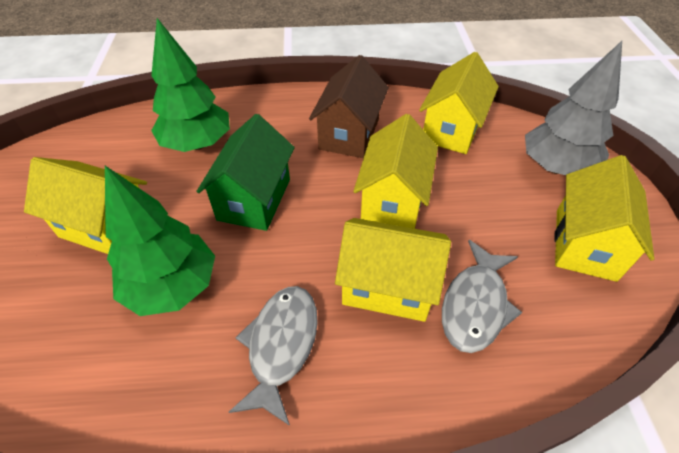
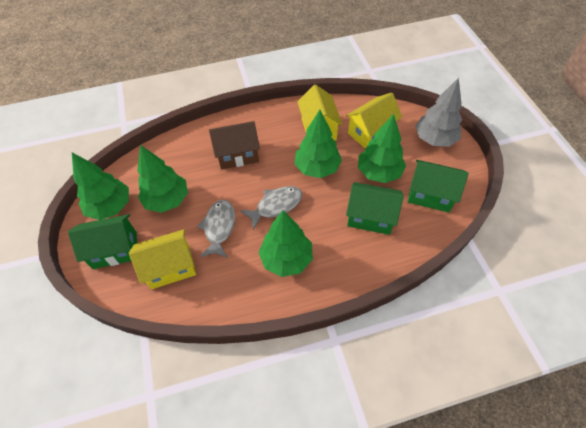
green house: 1 -> 3
green tree: 2 -> 5
yellow house: 5 -> 3

